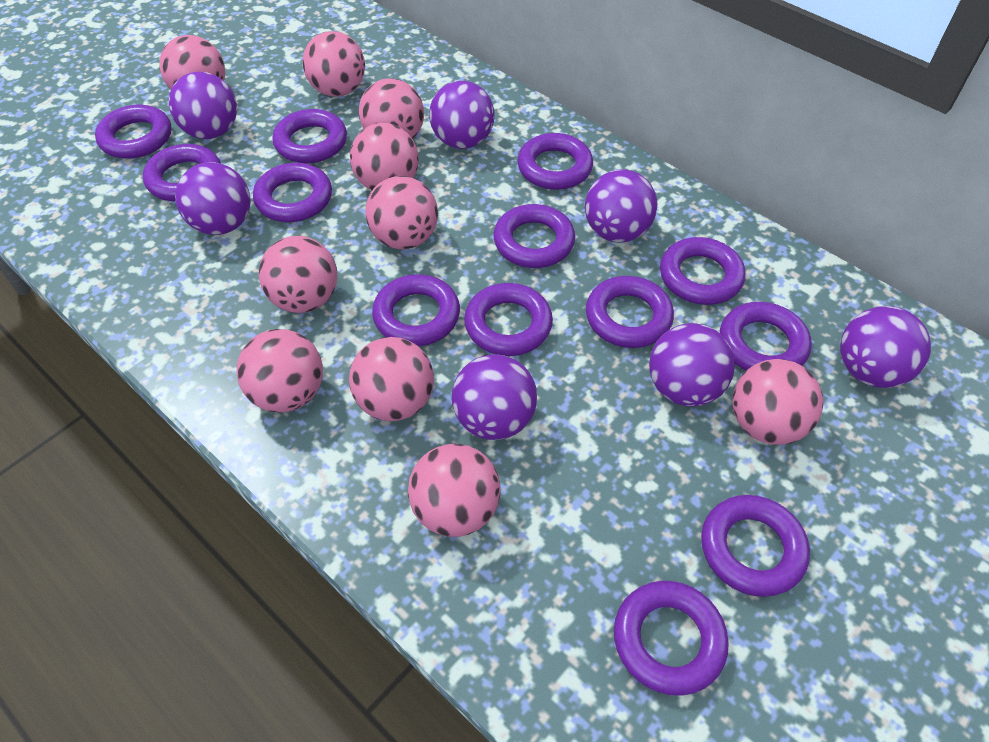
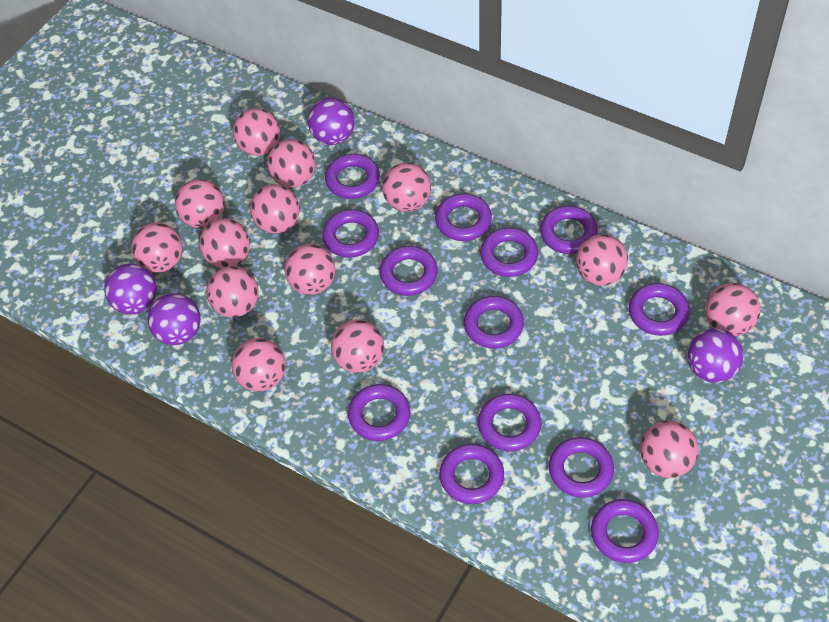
pink ball: 10 -> 14
purple ball: 7 -> 4

